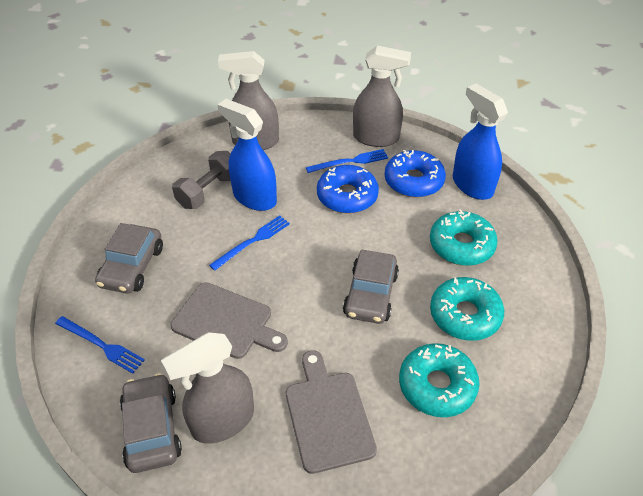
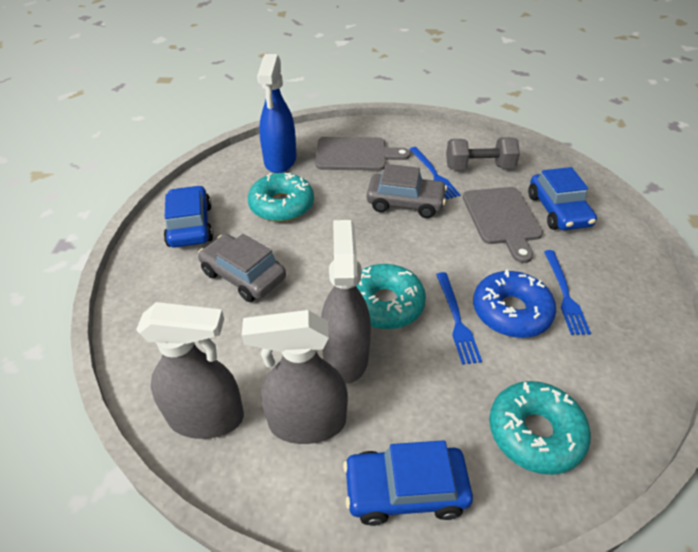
blue car: 0 -> 3
blue donut: 2 -> 1
blue spray bottle: 2 -> 1
grey car: 3 -> 2

